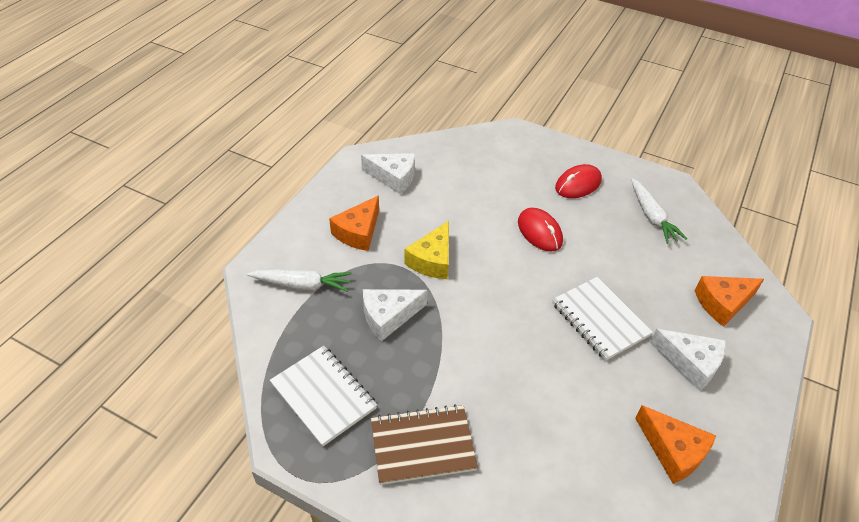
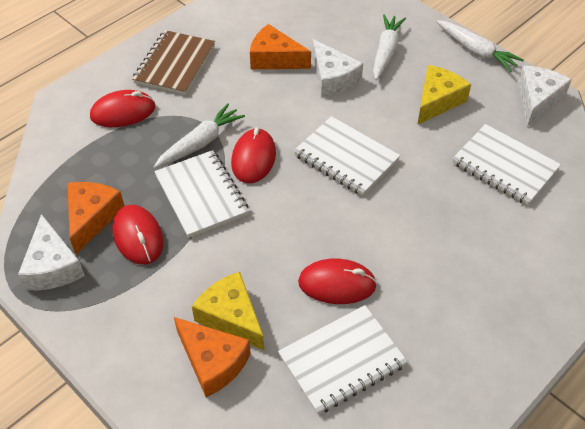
red mouse: 2 -> 4
white carrot: 2 -> 3
white notebook: 2 -> 4
yellow cheese: 1 -> 2

